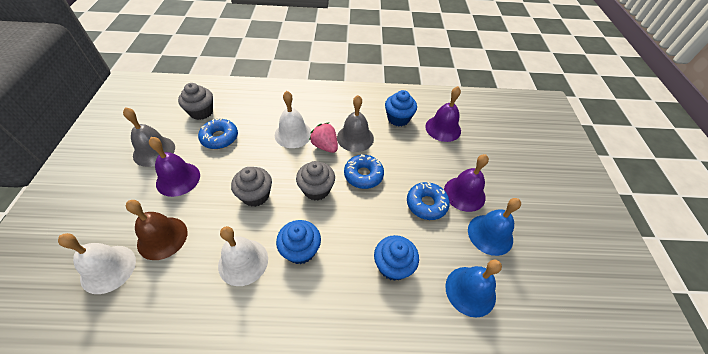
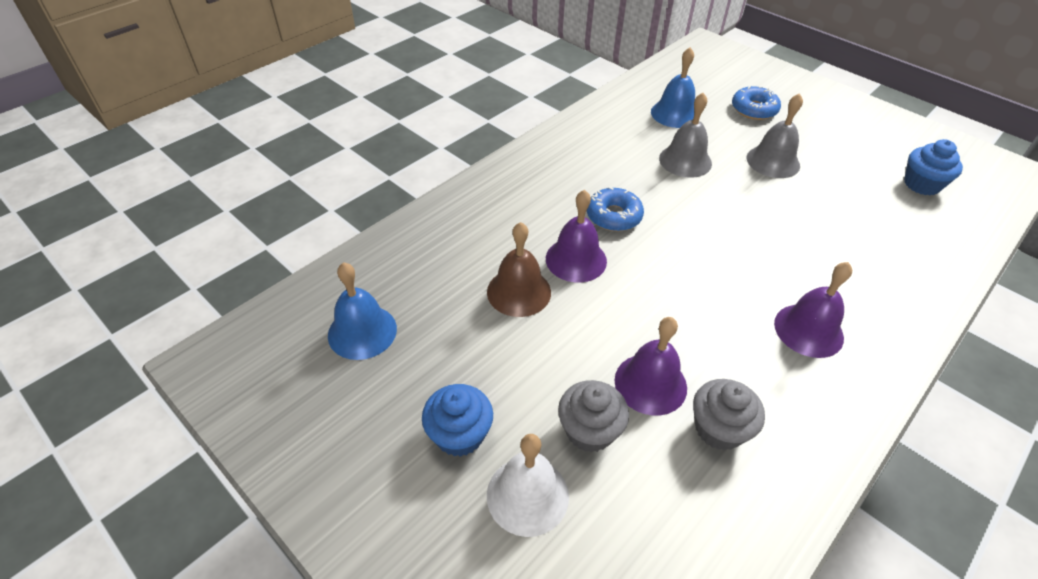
blue cupcake: 3 -> 2
blue donut: 3 -> 2
grey cupcake: 3 -> 2
pink strawberry: 1 -> 0
white bell: 3 -> 1

